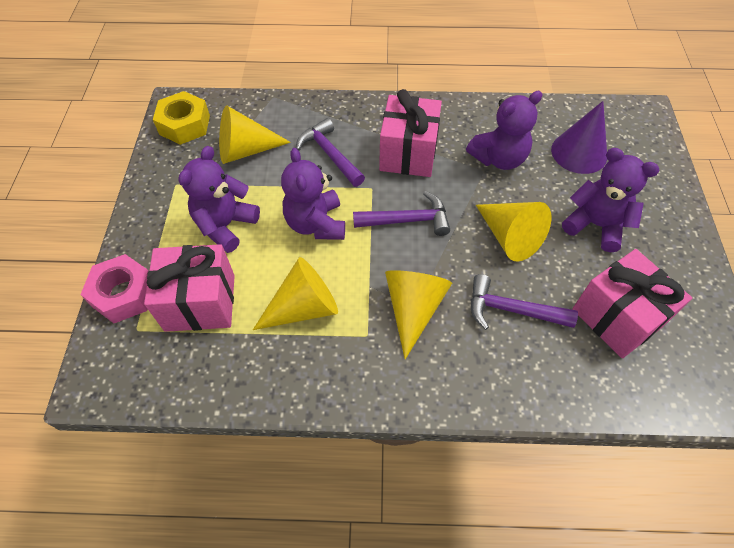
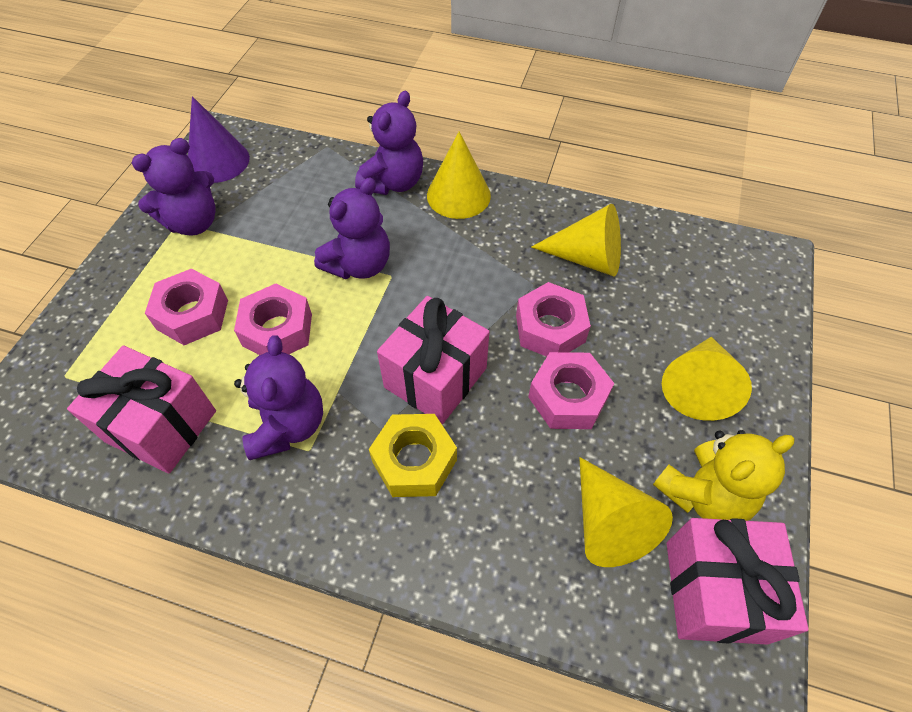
pink nut: 1 -> 4
purple hammer: 3 -> 0
yellow teddy bear: 0 -> 1

